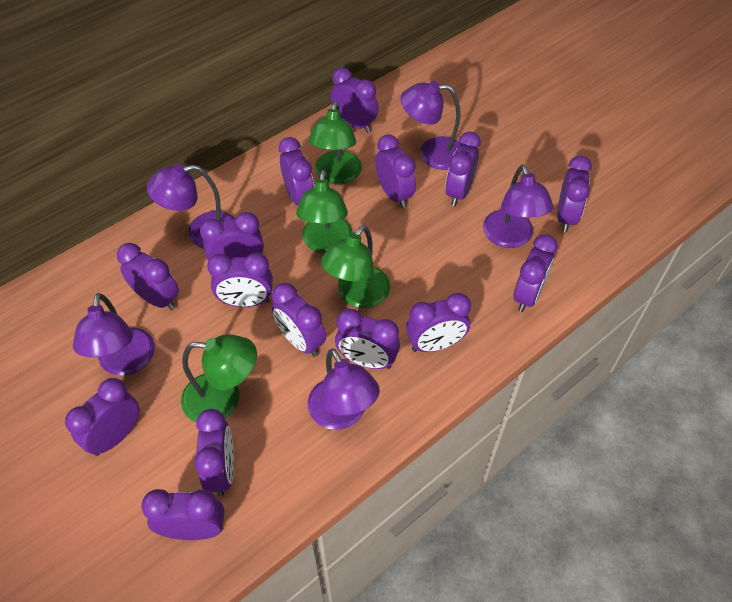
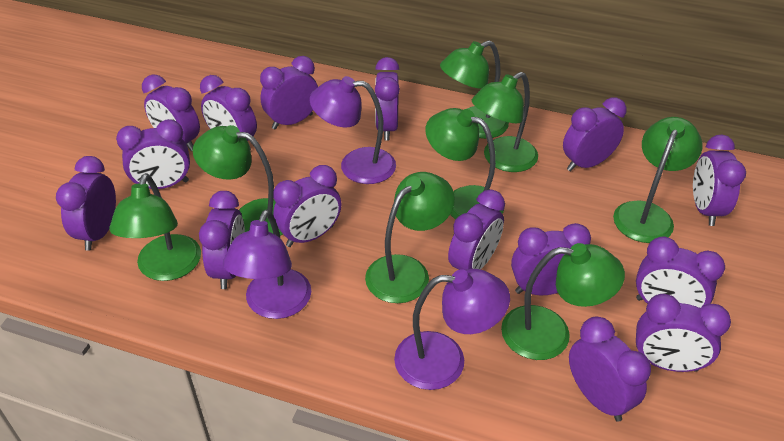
green lamp: 4 -> 8
purple lamp: 5 -> 3

